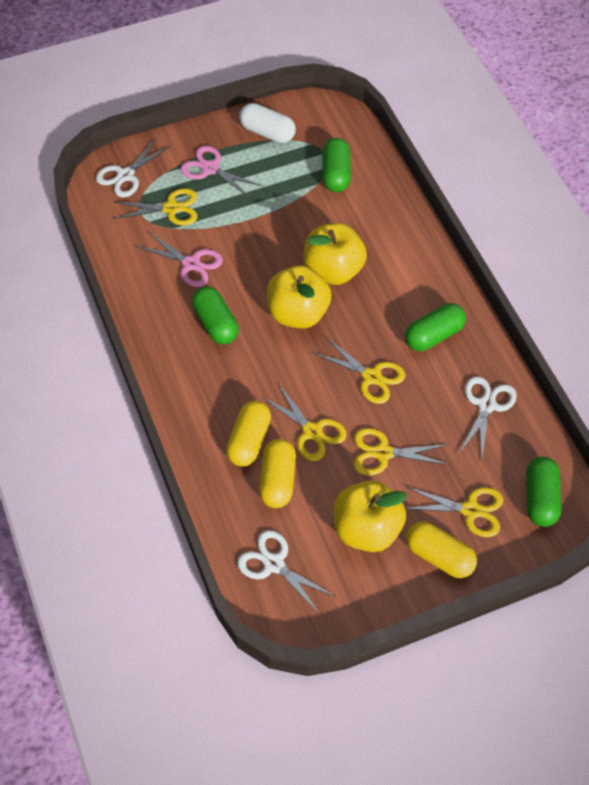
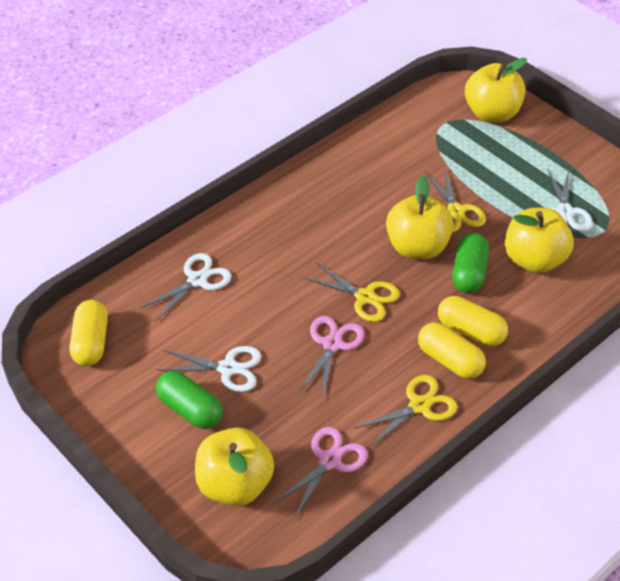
green capsule: 4 -> 2
white capsule: 1 -> 0
yellow apple: 3 -> 4
yellow scissors: 5 -> 3

